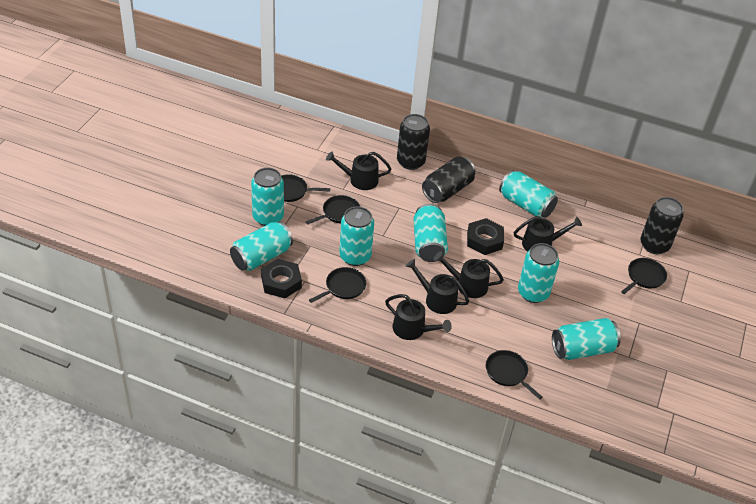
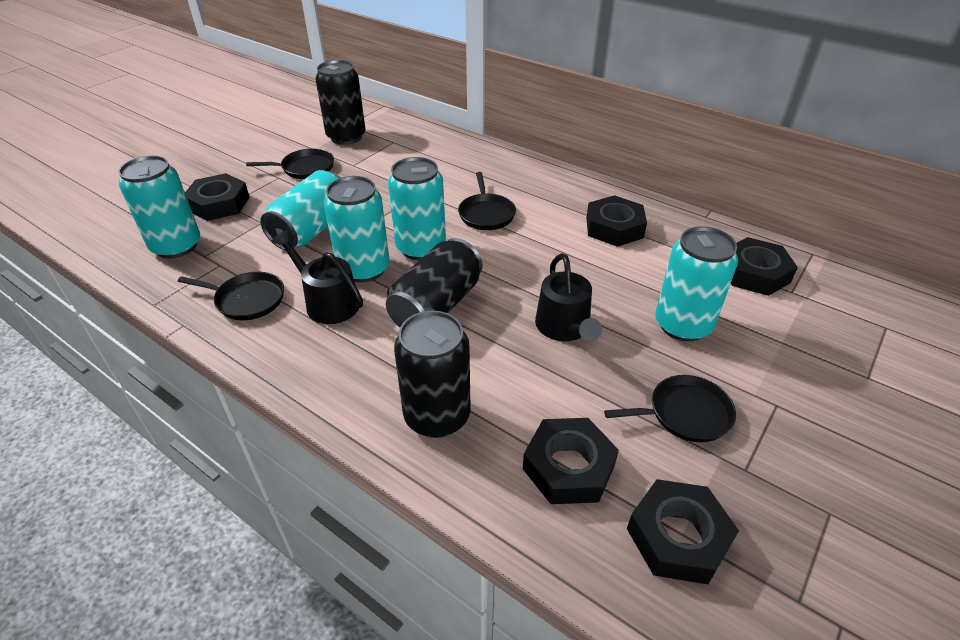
black nut: 2 -> 5
black pan: 5 -> 4
black watering can: 5 -> 2
turquoise can: 7 -> 5

